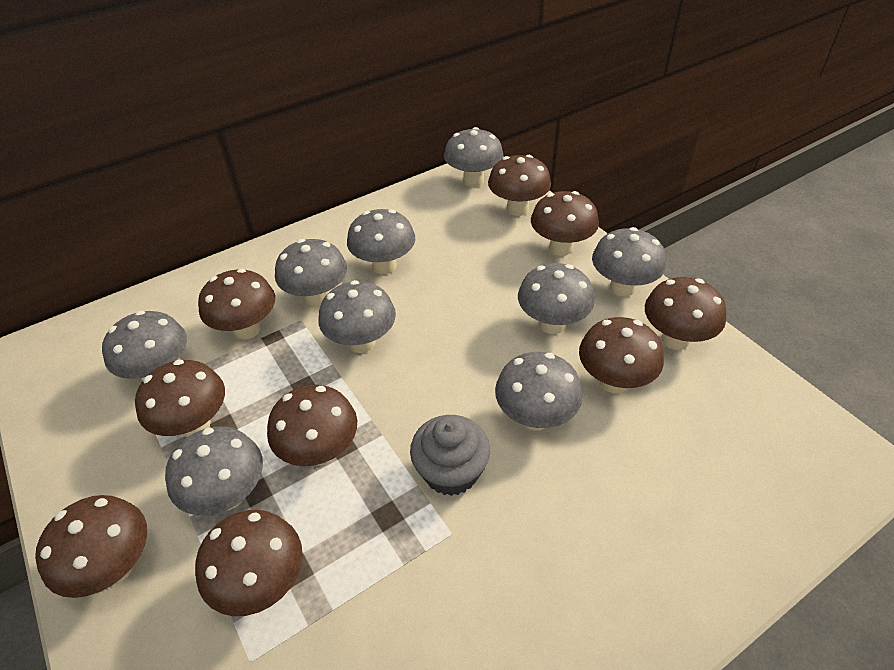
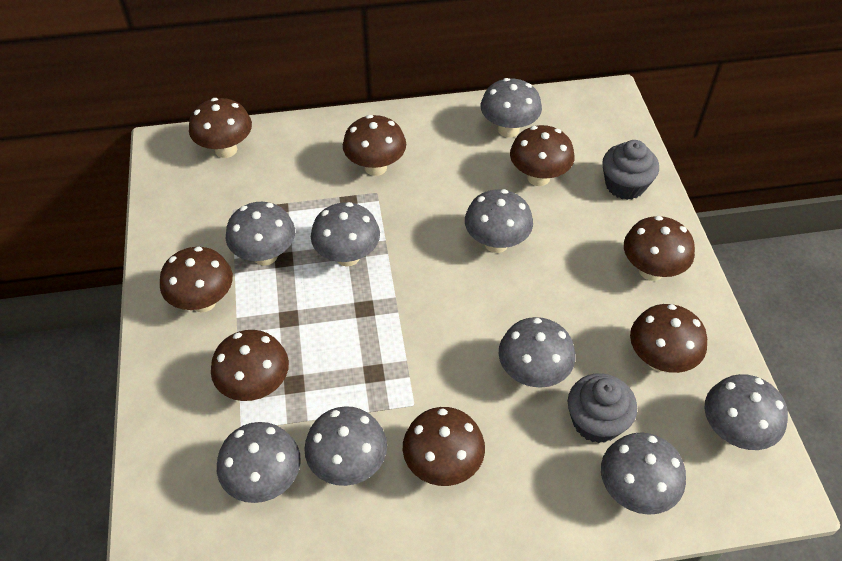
brown mushroom: 9 -> 8
grey cupcake: 1 -> 2

